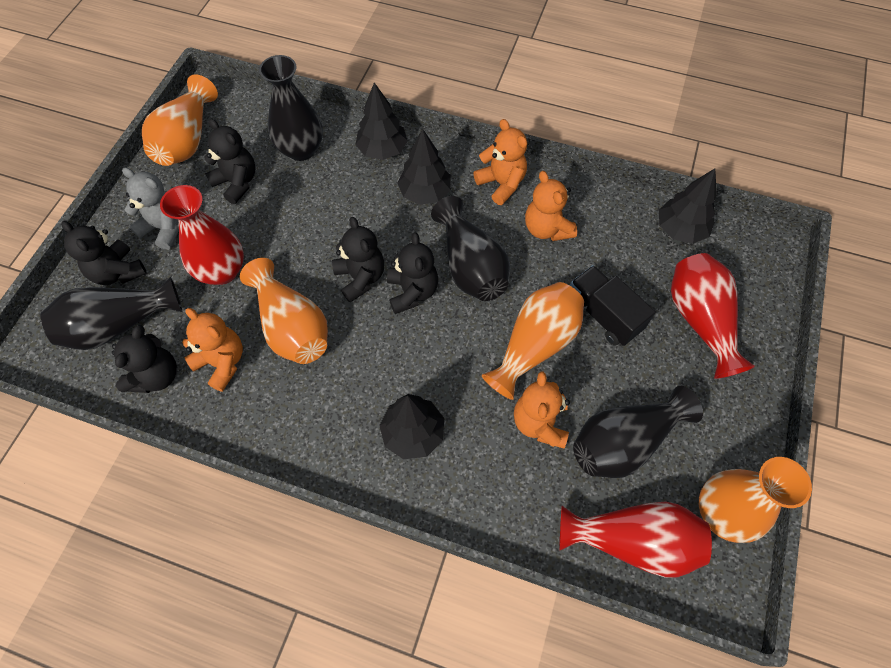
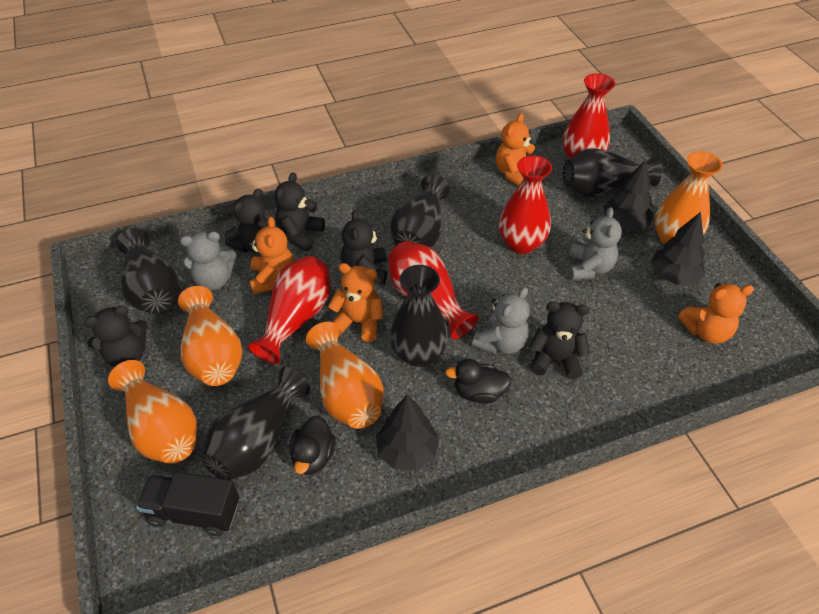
black duck: 0 -> 2
black tree: 4 -> 3
black vase: 4 -> 5
grey teddy bear: 1 -> 3
red vase: 3 -> 4

